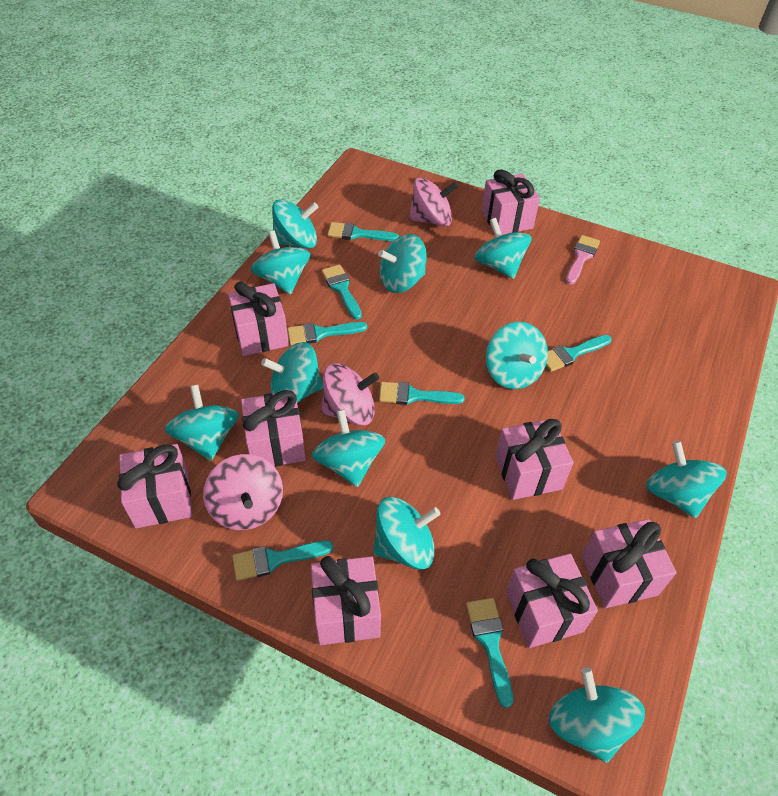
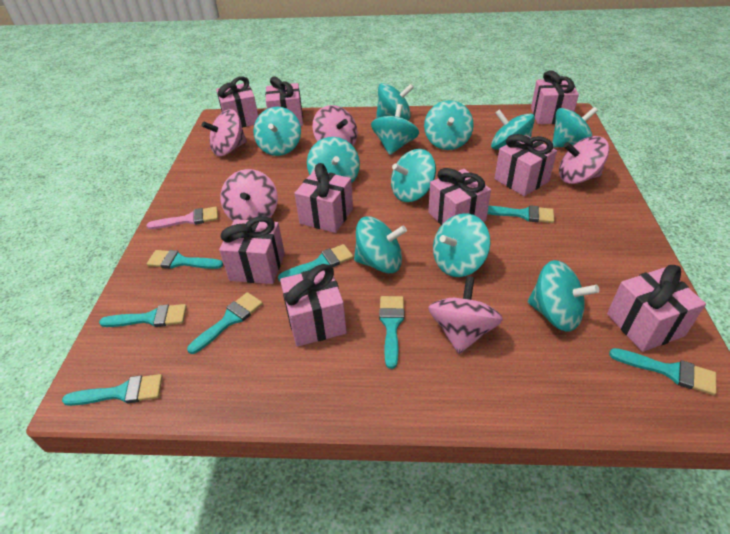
pink gift: 8 -> 9
pink spinning top: 3 -> 5
turquoise brush: 7 -> 8

